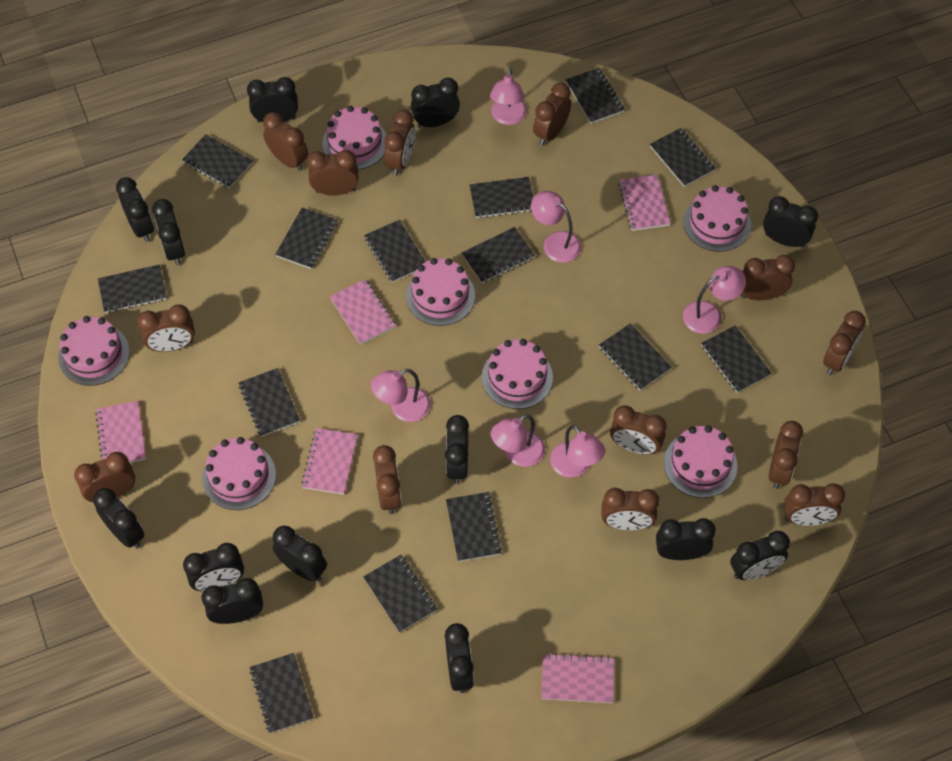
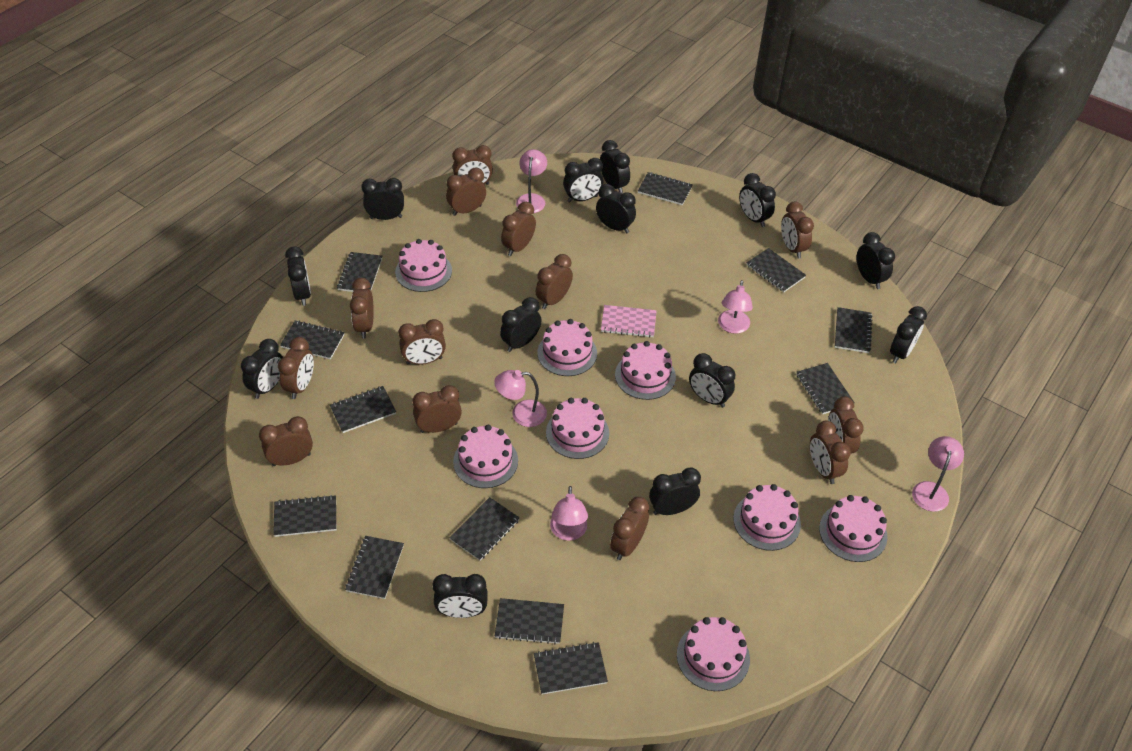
black notebook: 14 -> 12
pink cake: 7 -> 8
pink lamp: 6 -> 5
pink notebook: 5 -> 1

